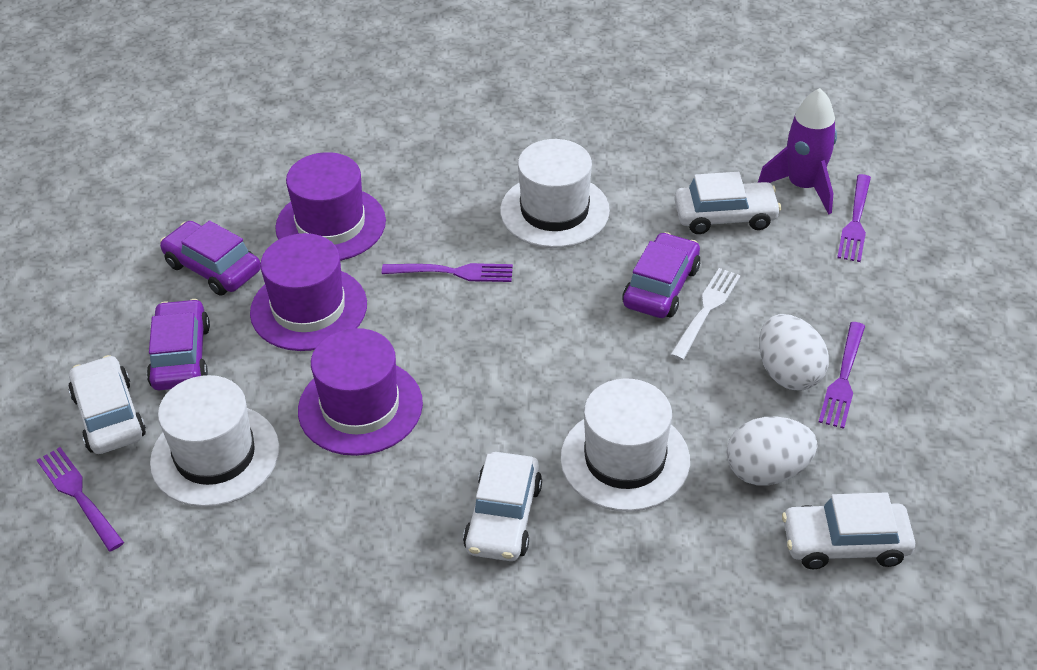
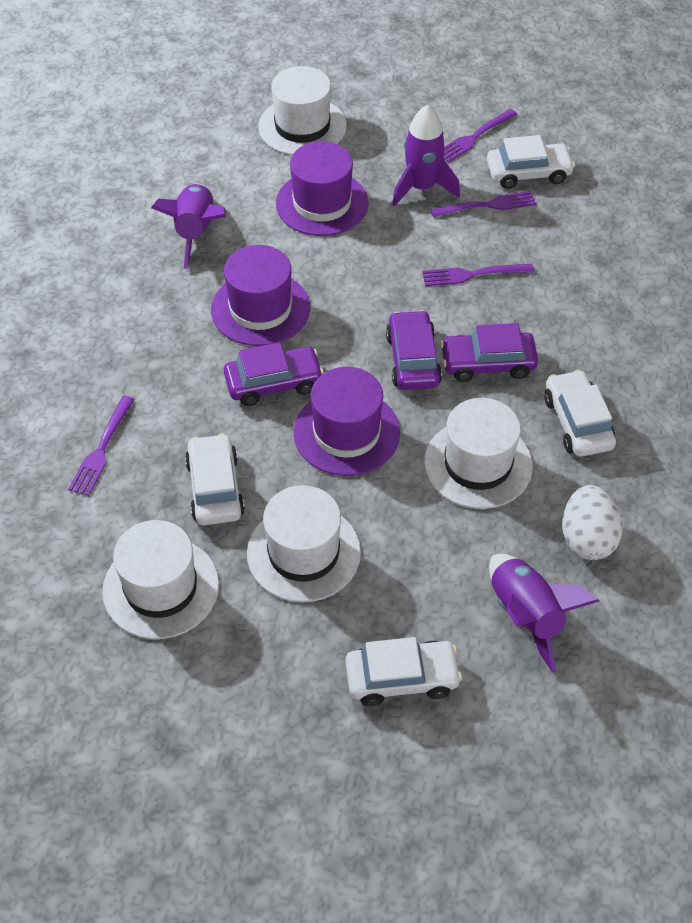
purple rocket: 1 -> 3
white egg: 2 -> 1
white fork: 1 -> 0
white hat: 3 -> 4

